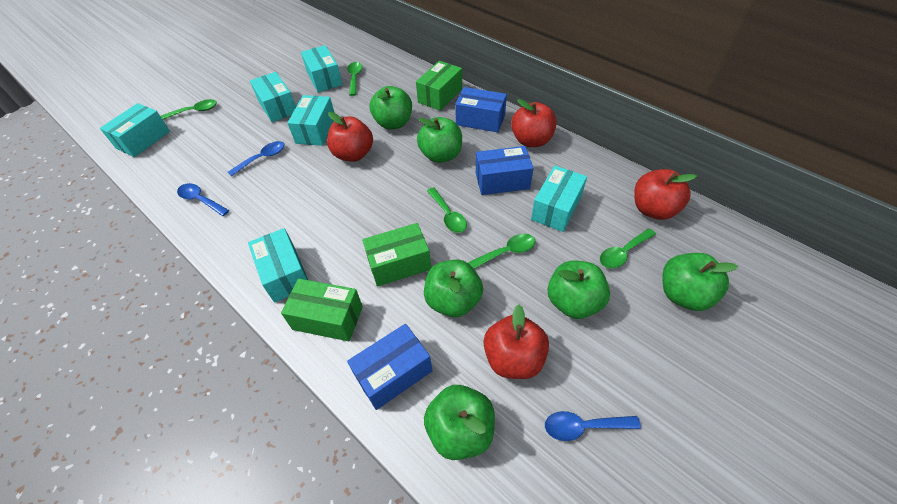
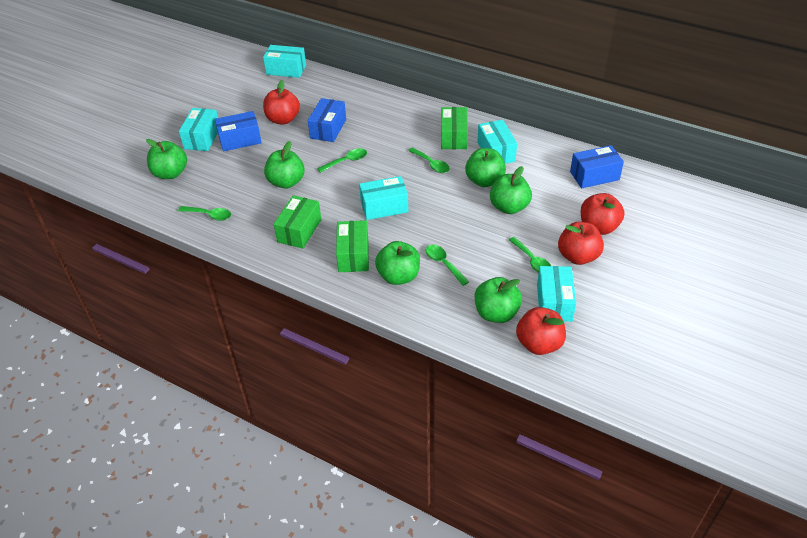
blue spoon: 3 -> 0
turquoise box: 6 -> 5

